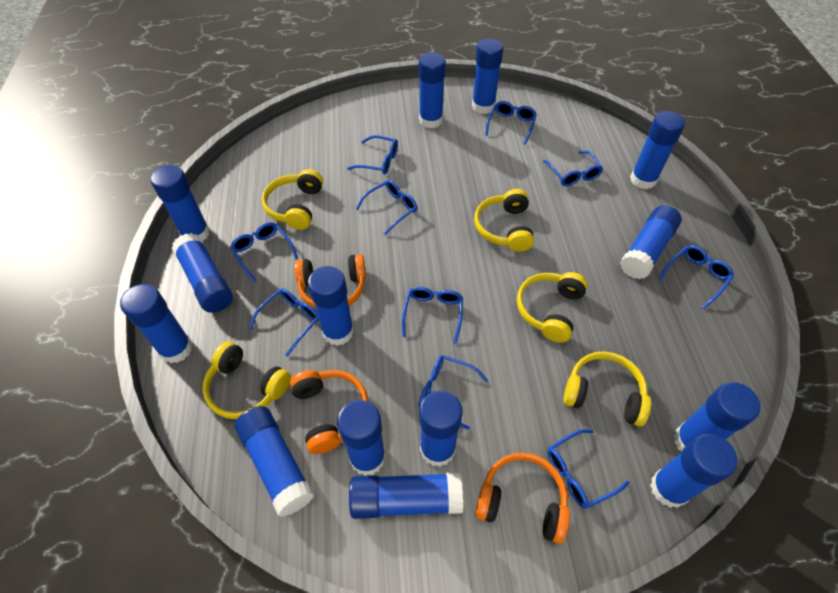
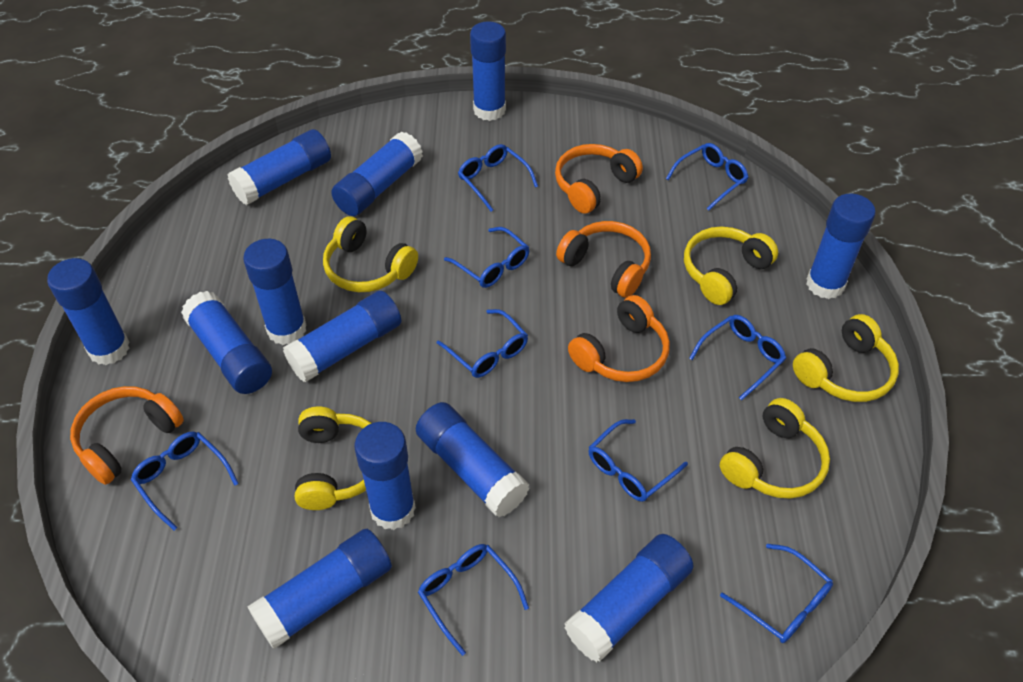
blue glasses: 10 -> 9
blue glue stick: 14 -> 12
orange headphones: 3 -> 4

